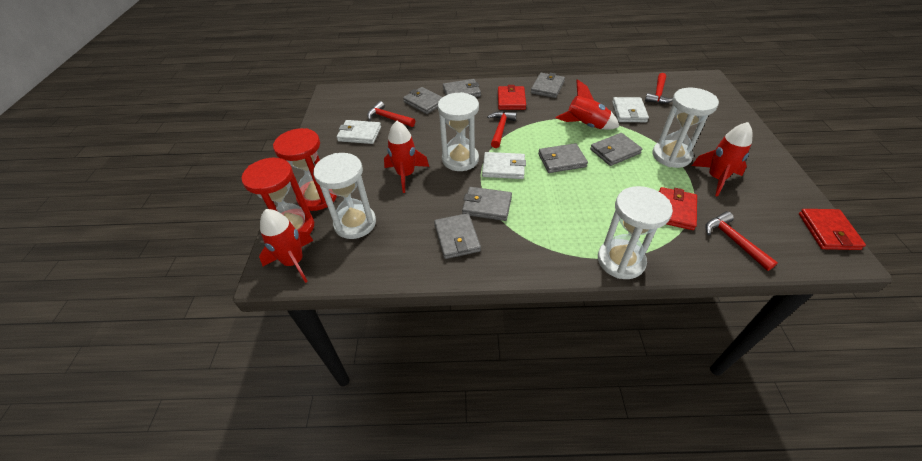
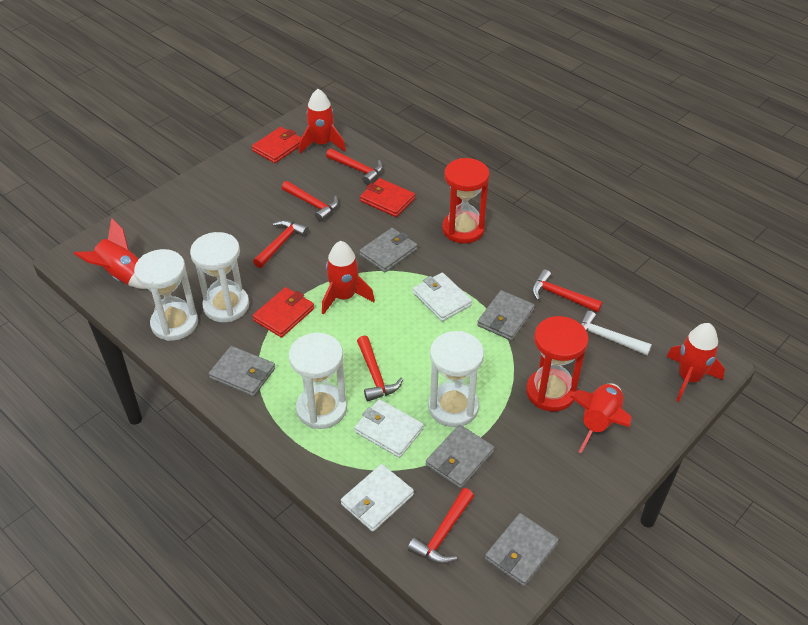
grey wallet: 7 -> 5
red hammer: 4 -> 6
red rocket: 4 -> 5
white hammer: 0 -> 1

